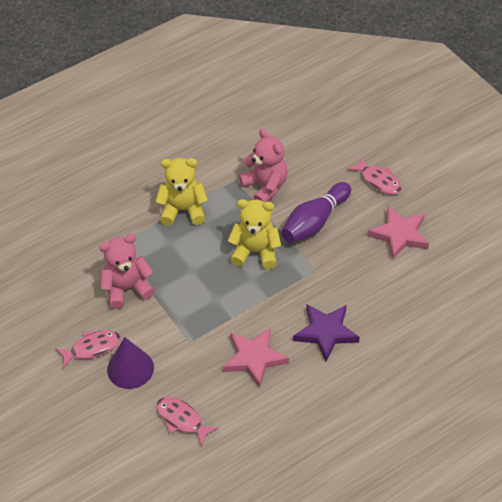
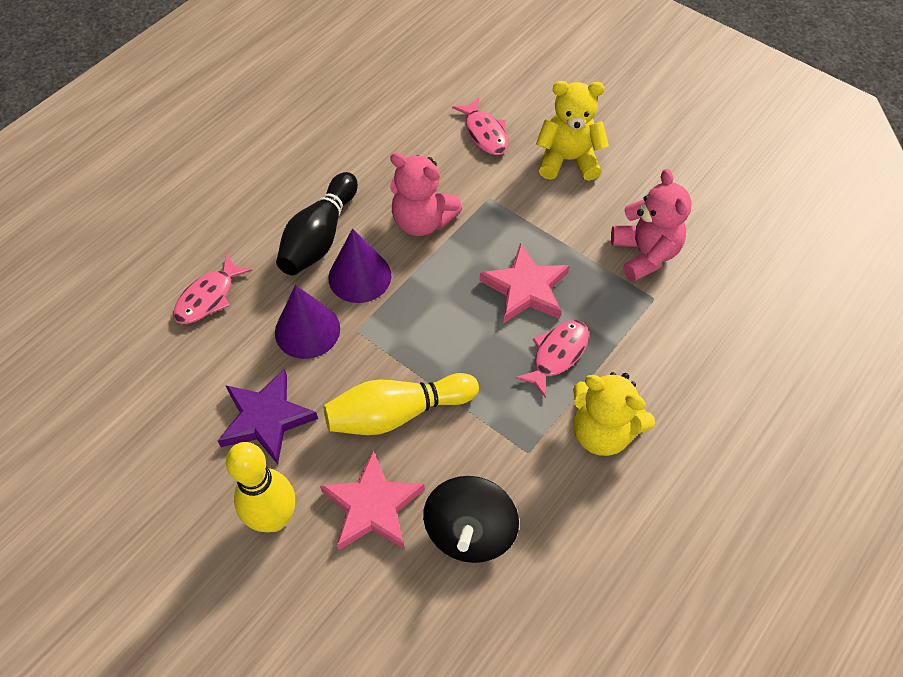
black bowling pin: 0 -> 1
black spinning top: 0 -> 1
purple bowling pin: 1 -> 0
purple cone: 1 -> 2
yellow bowling pin: 0 -> 2

